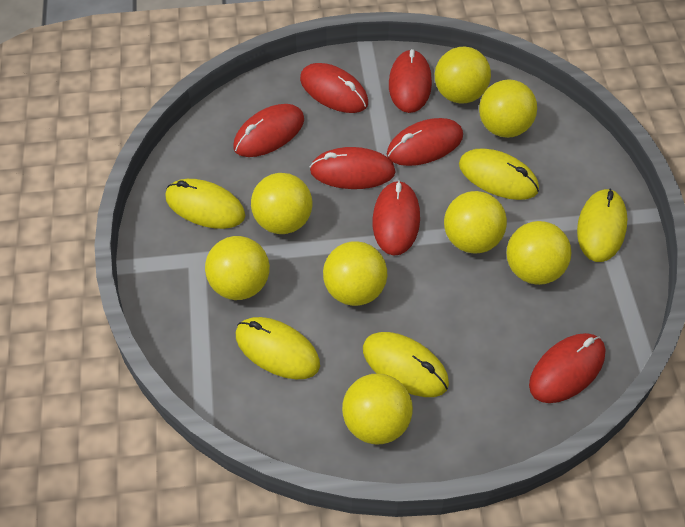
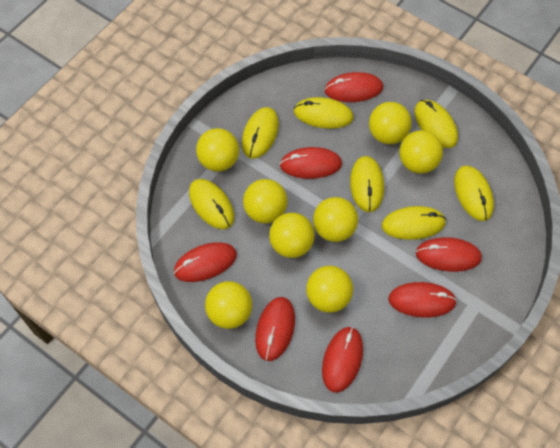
yellow mouse: 5 -> 7

